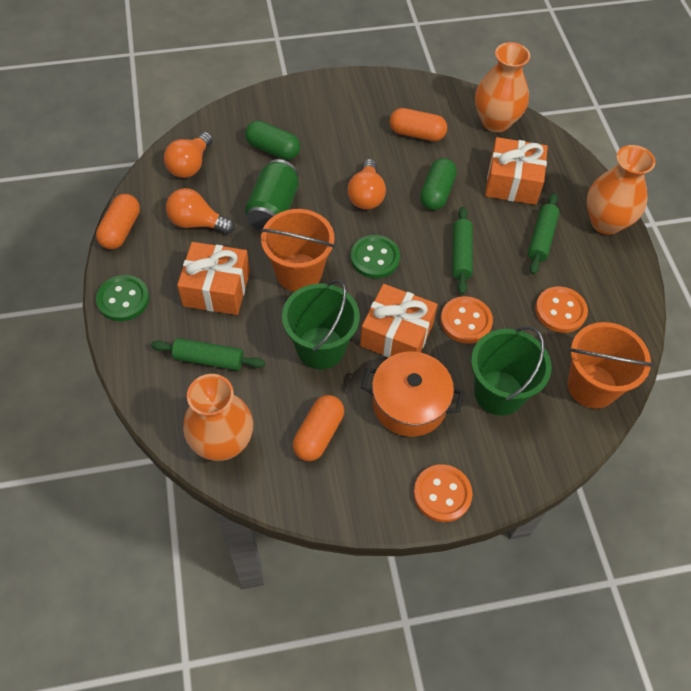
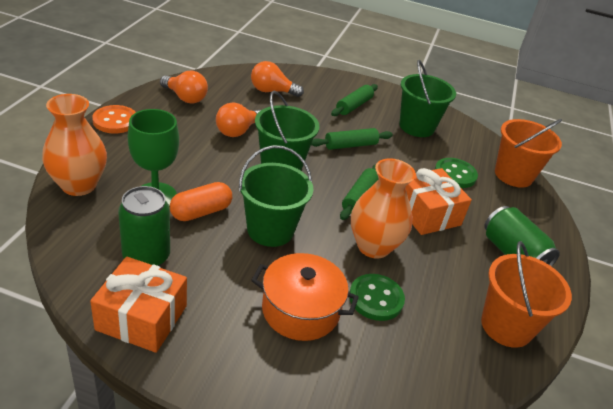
green bucket: 2 -> 3
green can: 1 -> 2
green capsule: 2 -> 0
green goblet: 0 -> 1
orange button: 3 -> 1
orange capsule: 3 -> 1
orange gift: 3 -> 2
orange vase: 3 -> 2

